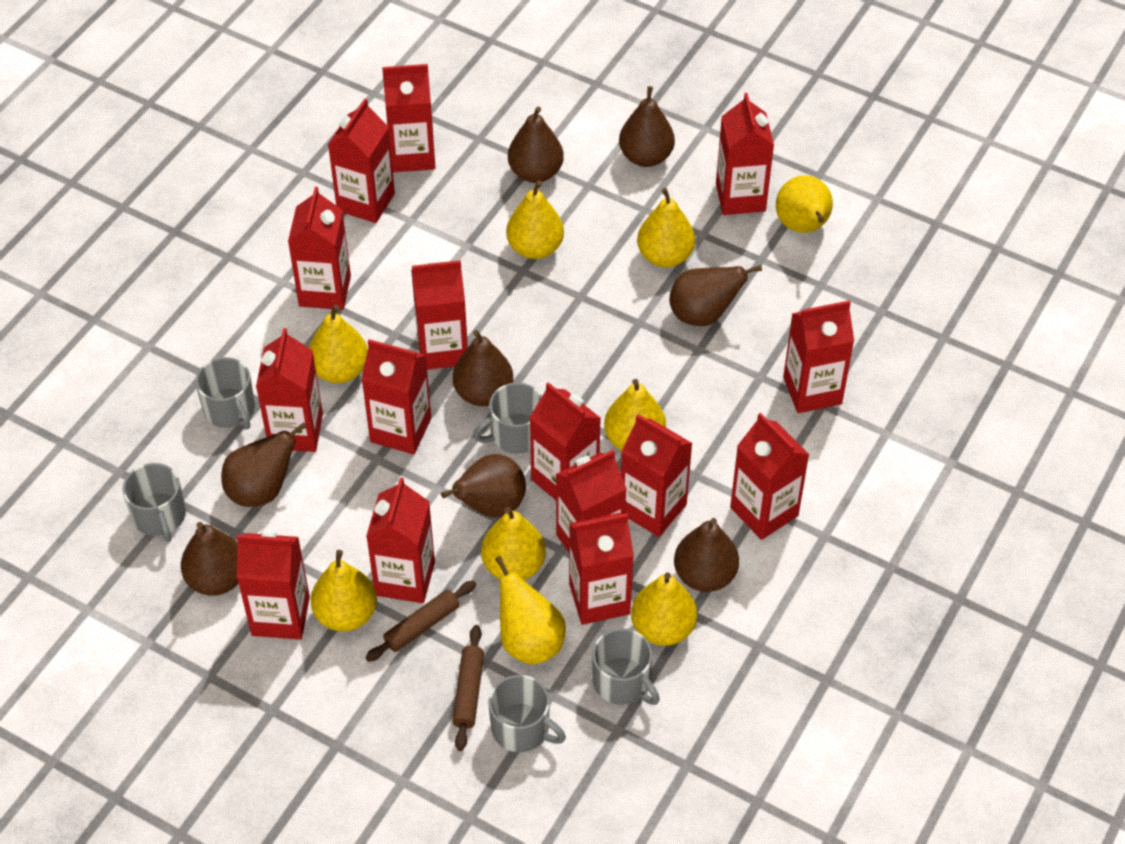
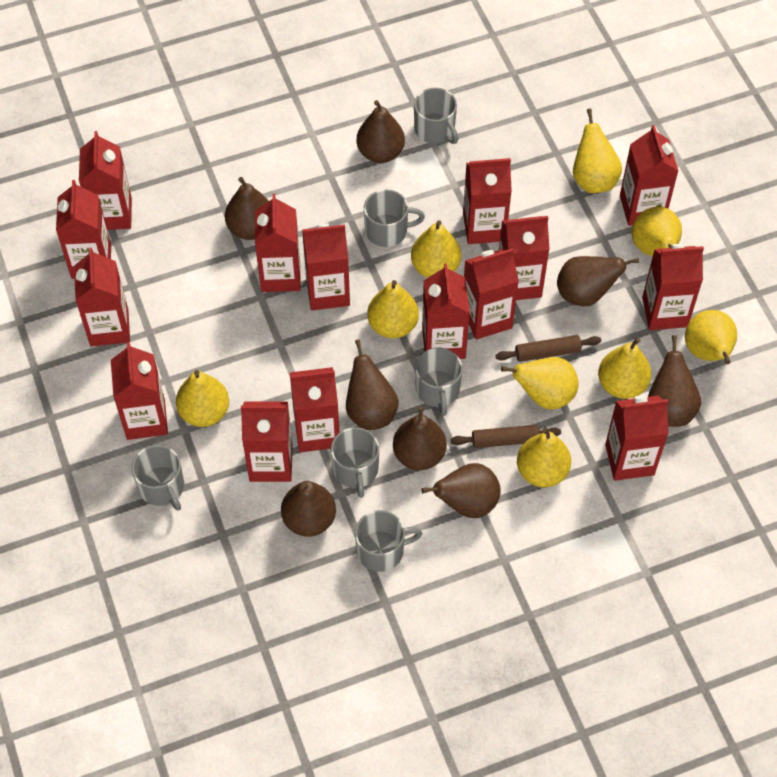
grey mug: 5 -> 6

